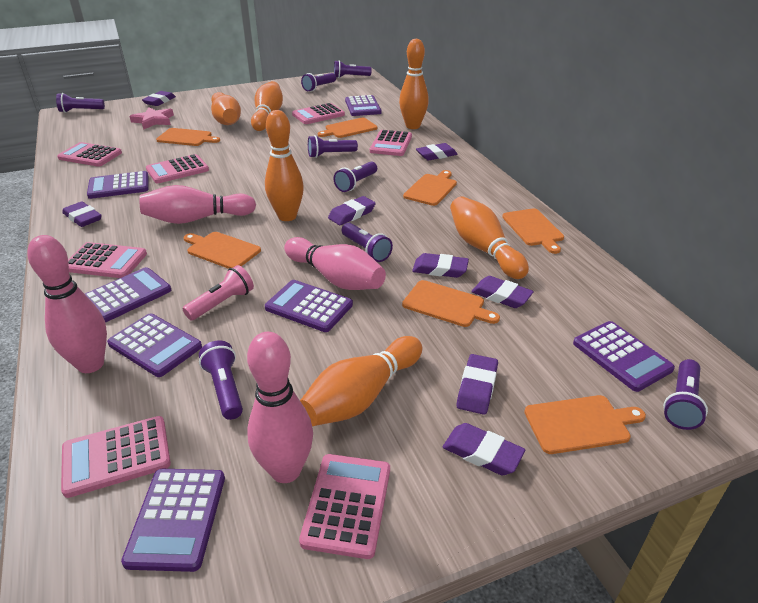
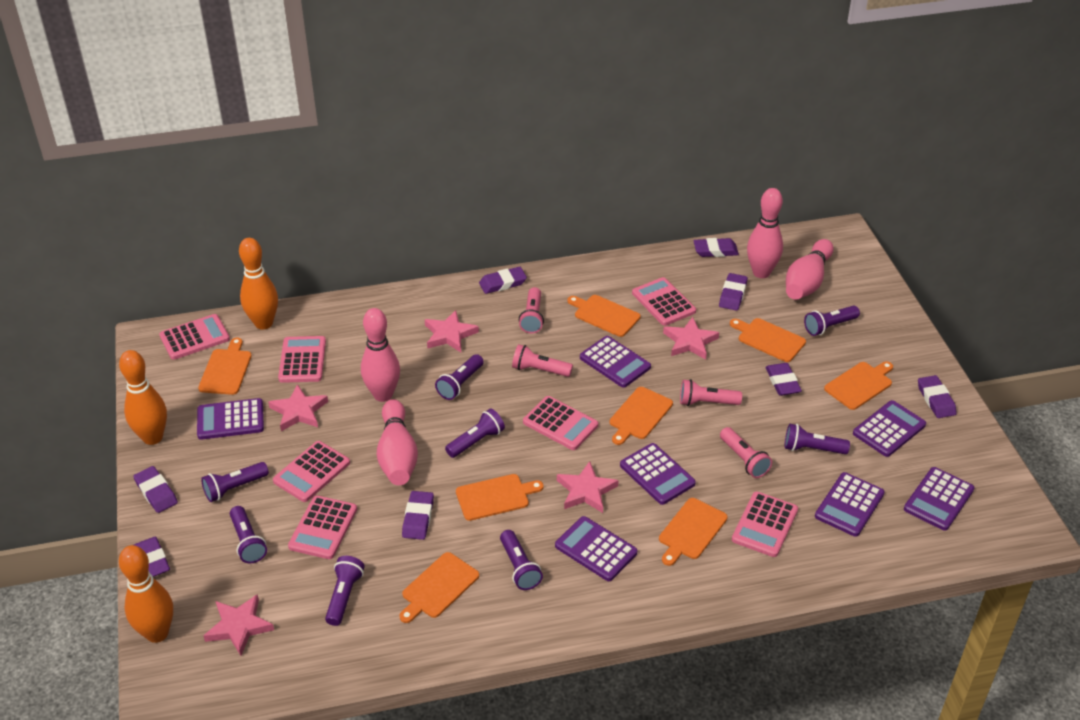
orange bowling pin: 6 -> 3
orange cutting board: 7 -> 8
pink flashlight: 1 -> 4
pink star: 1 -> 5

